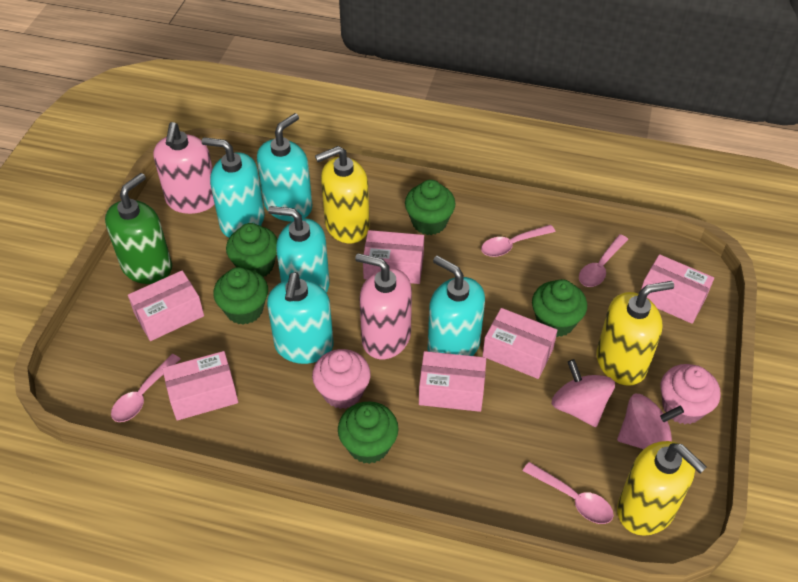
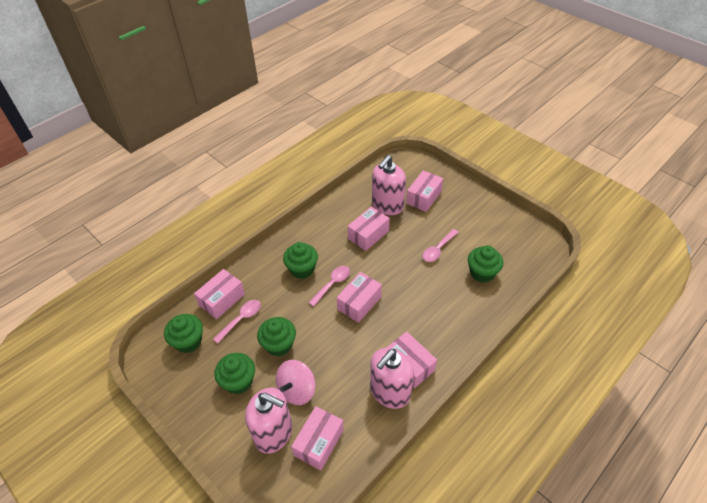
green soap dispenser: 1 -> 0
pink cupcake: 2 -> 0
pink soap dispenser: 2 -> 3
pink spinning top: 2 -> 1
pink spoon: 4 -> 3
turquoise soap dispenser: 5 -> 0
yellow soap dispenser: 3 -> 0

